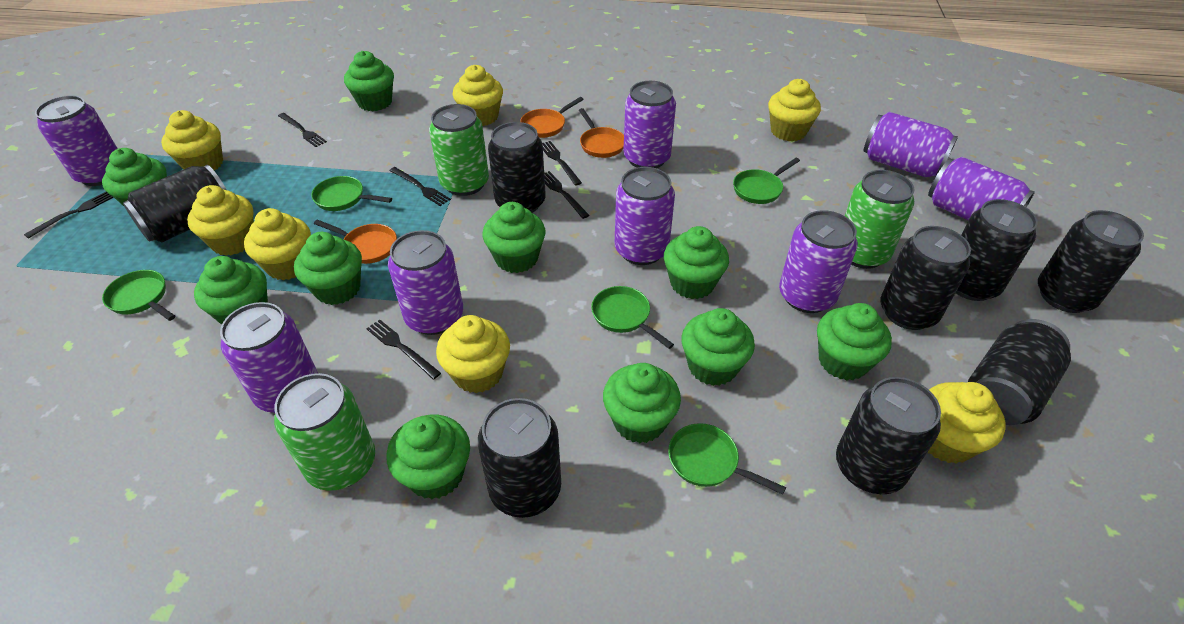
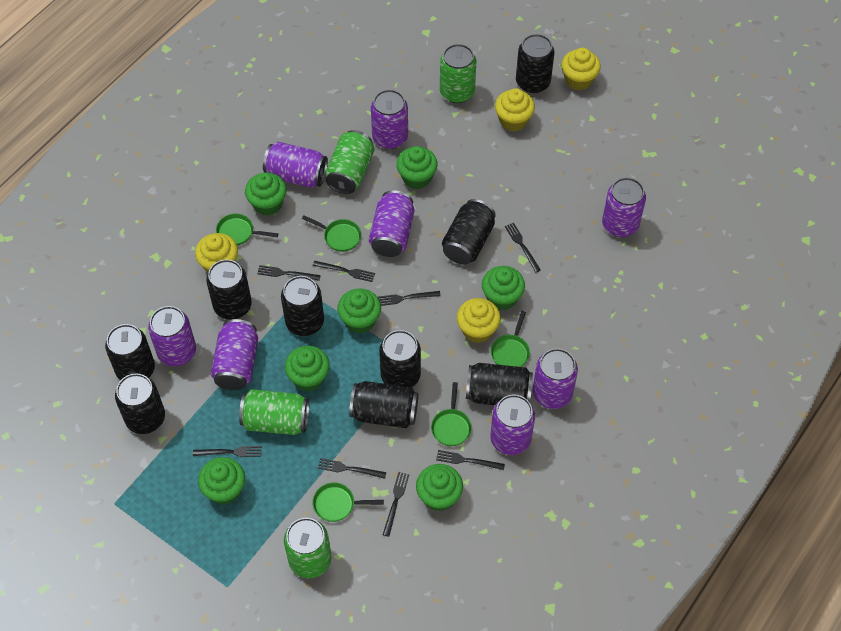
black can: 8 -> 9
black fork: 6 -> 8
green can: 3 -> 4
green cupcake: 10 -> 7
orange pan: 3 -> 0
yellow cupcake: 7 -> 4

